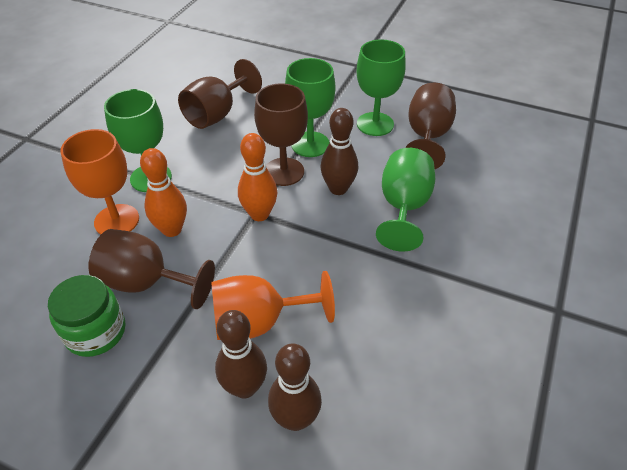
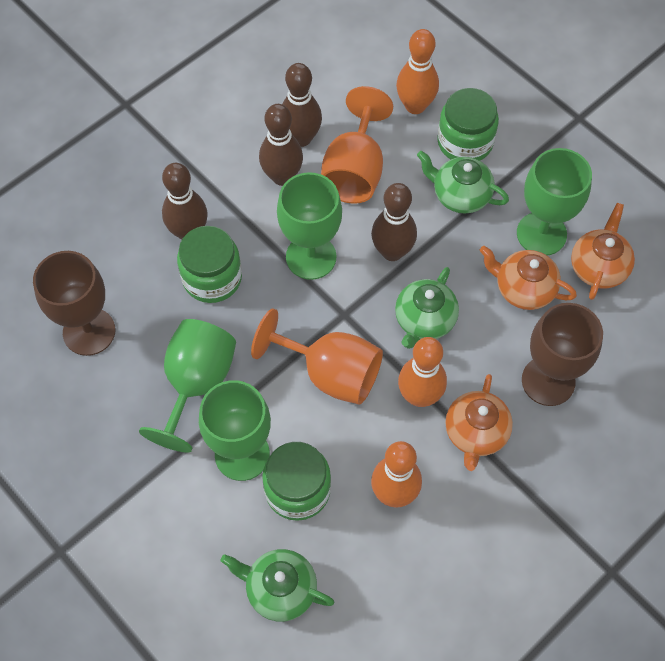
brown bowling pin: 3 -> 4
brown goblet: 4 -> 2
green jar: 1 -> 3
green teapot: 0 -> 3
orange bowling pin: 2 -> 3
orange teapot: 0 -> 3

